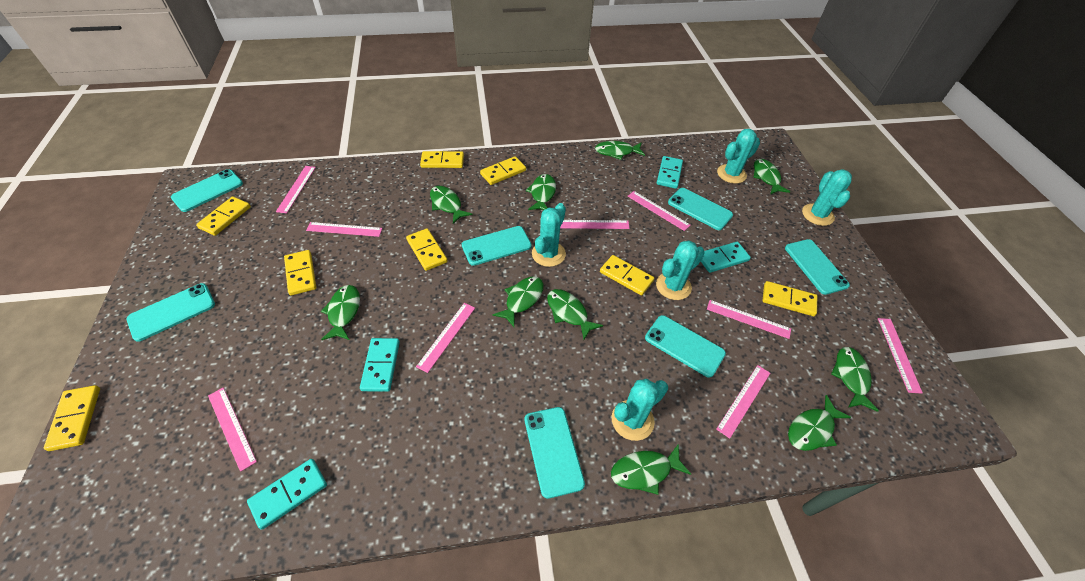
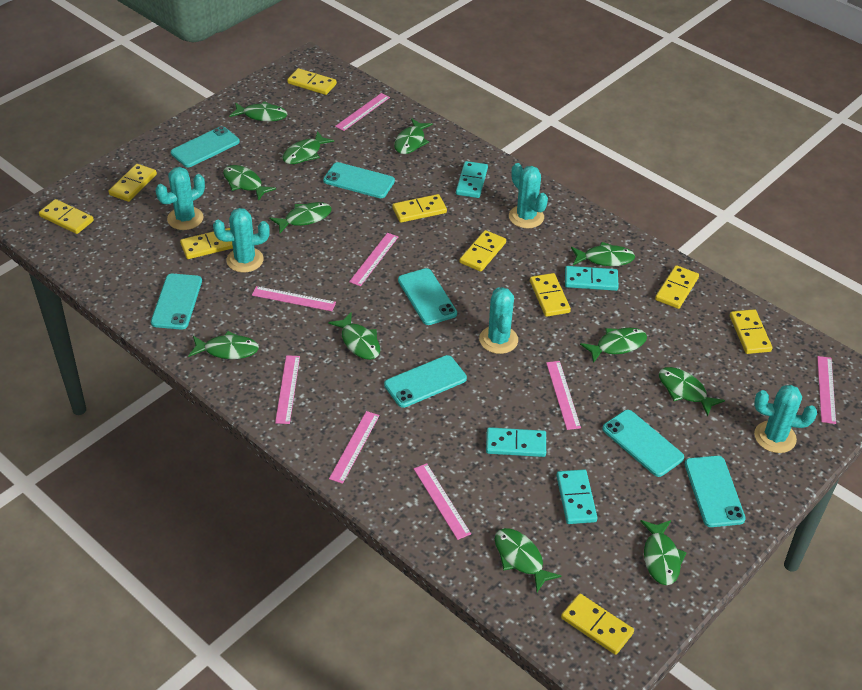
green fish: 10 -> 12
pink ruler: 9 -> 8
yellow domino: 8 -> 10

